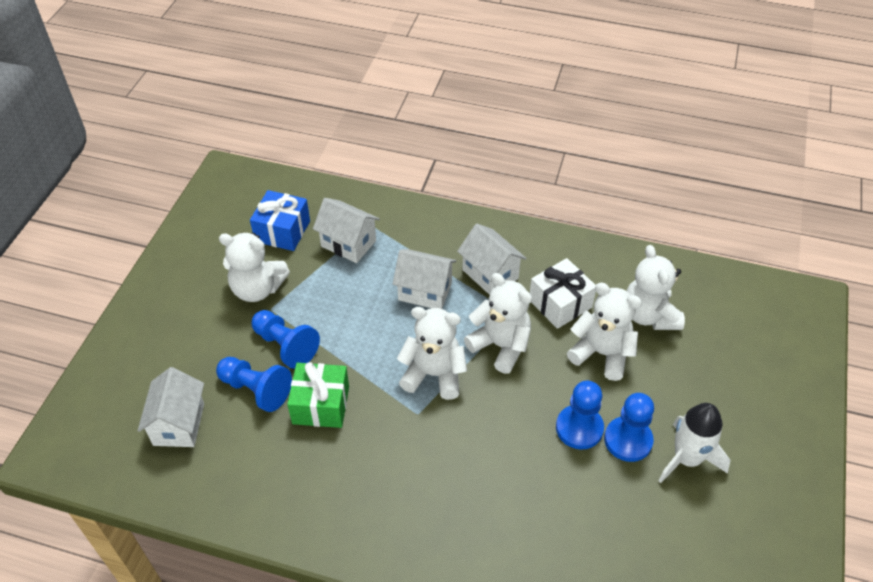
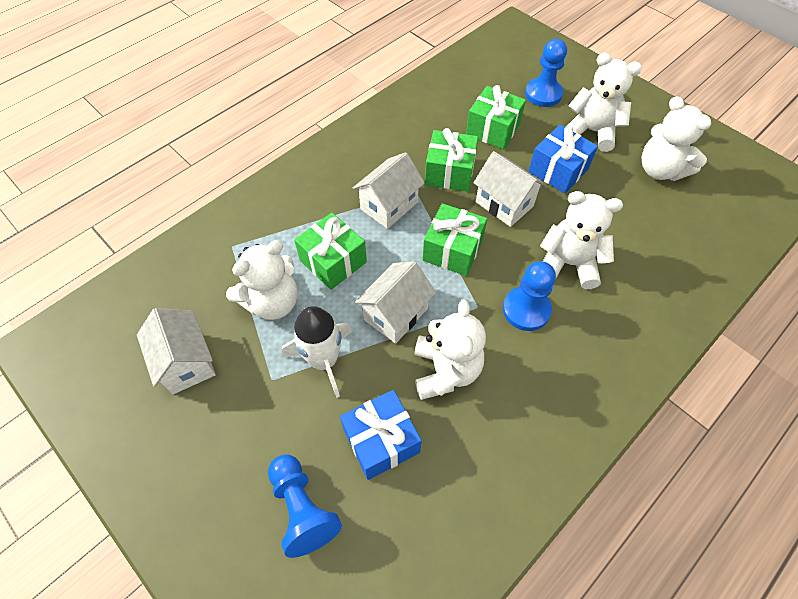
blue gift: 1 -> 2
blue pawn: 4 -> 3
green gift: 1 -> 4
white gift: 1 -> 0

